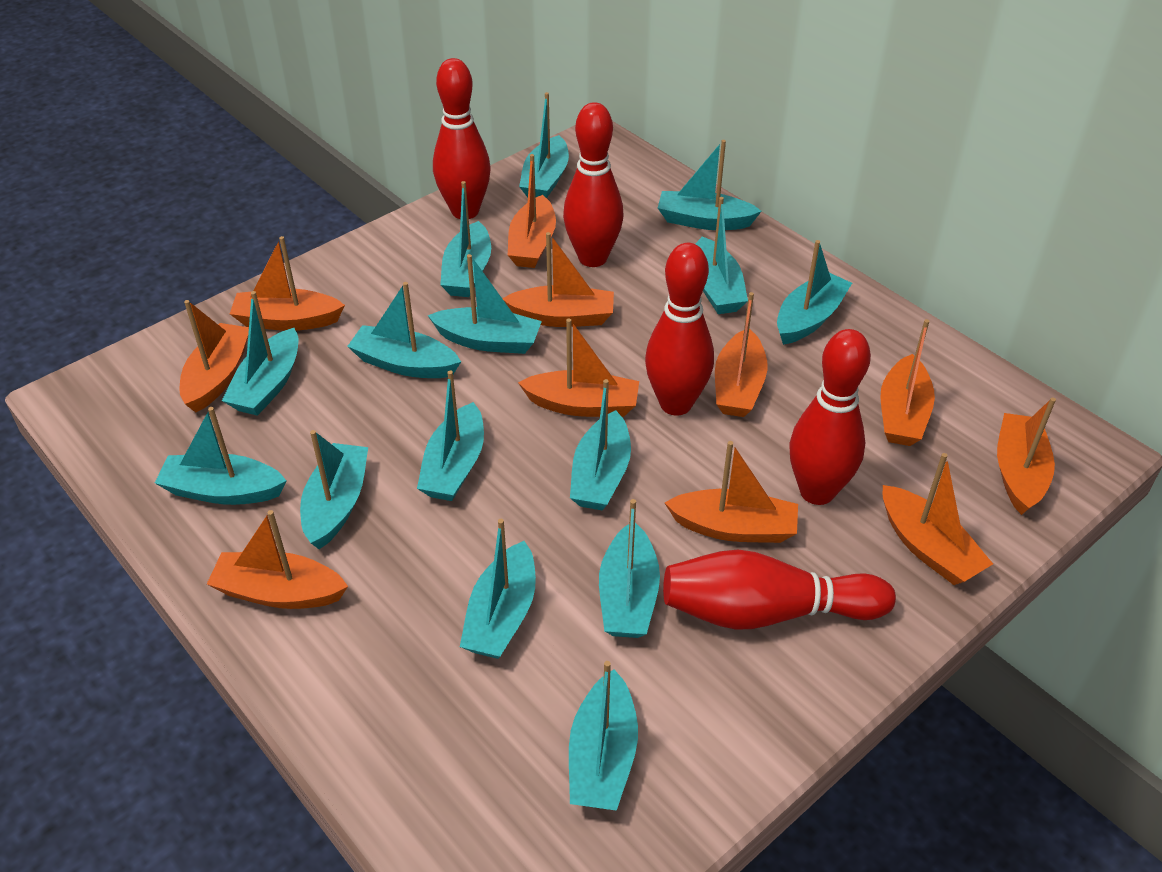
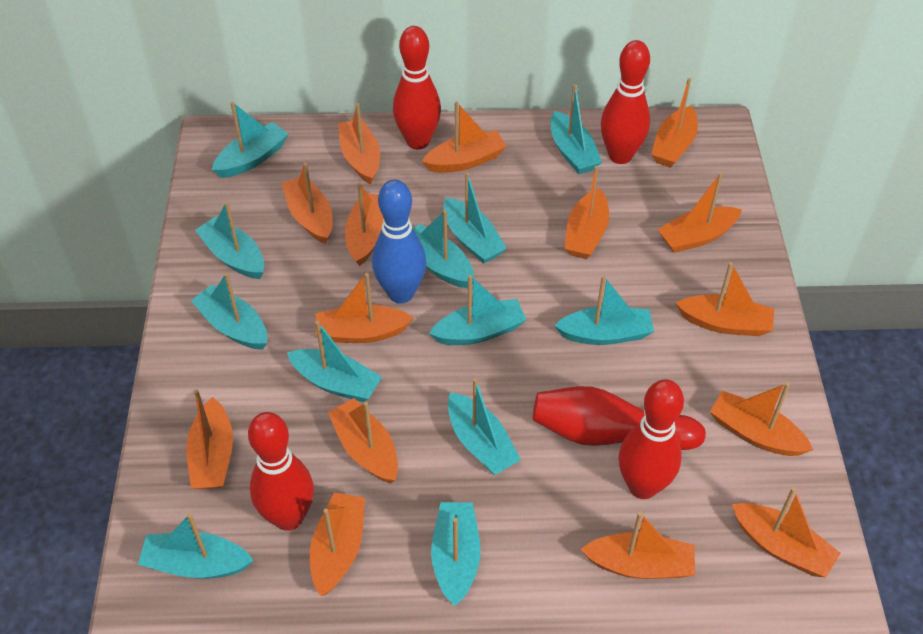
blue bowling pin: 0 -> 1
orange boat: 11 -> 15
turquoise boat: 15 -> 12

